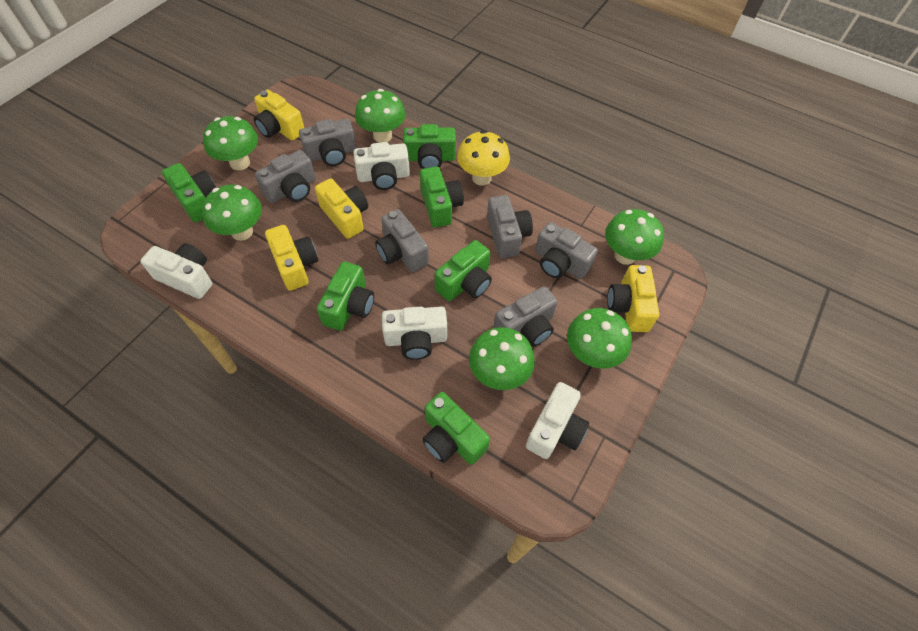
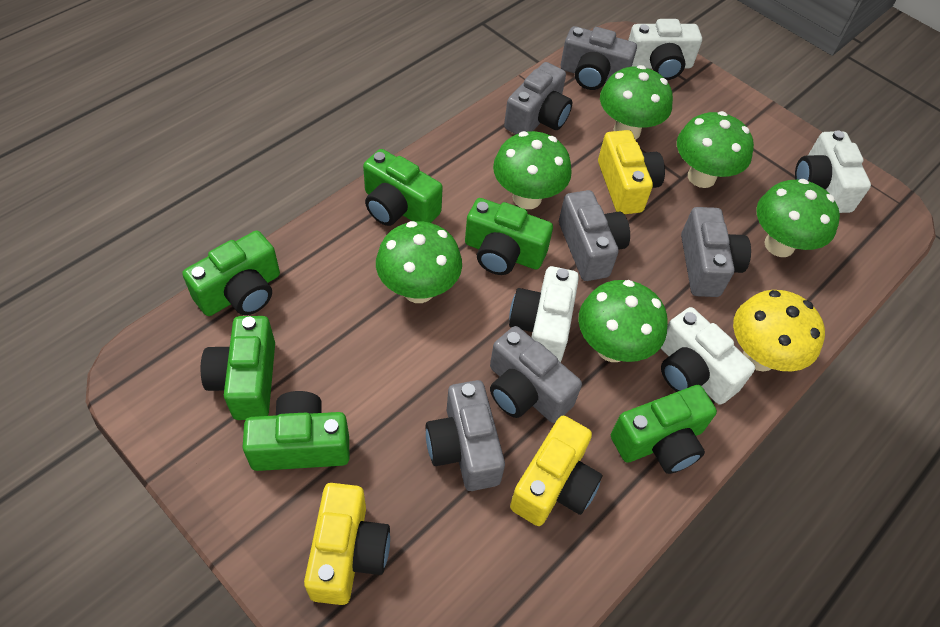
yellow camera: 4 -> 3

